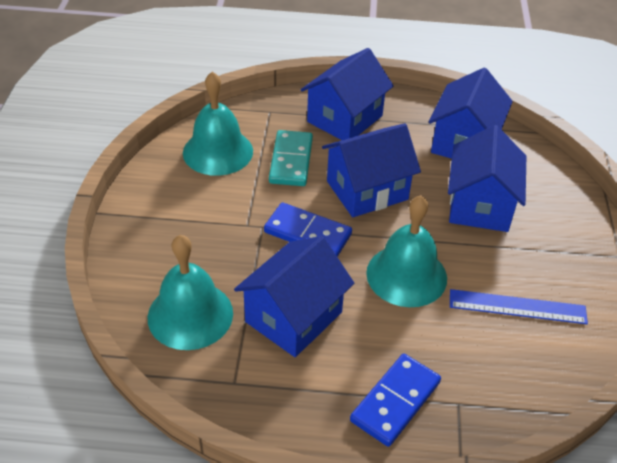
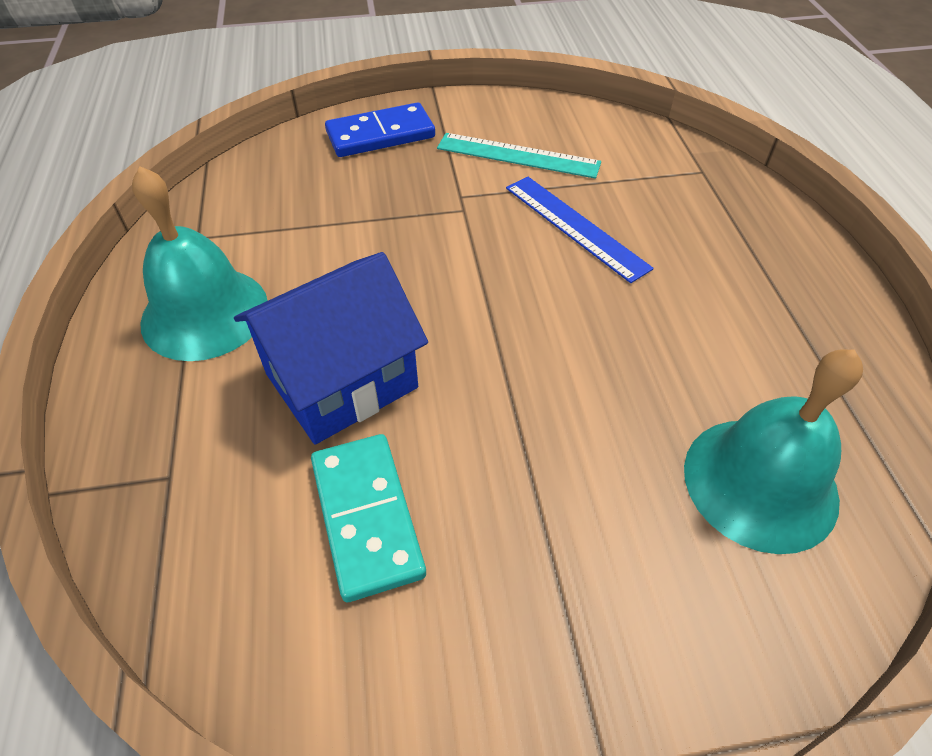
blue domino: 2 -> 1
blue house: 5 -> 1
turquoise bell: 3 -> 2
turquoise ruler: 0 -> 1

